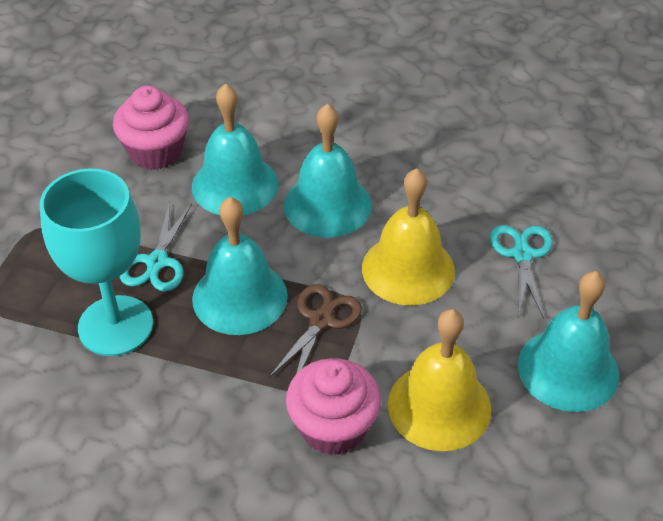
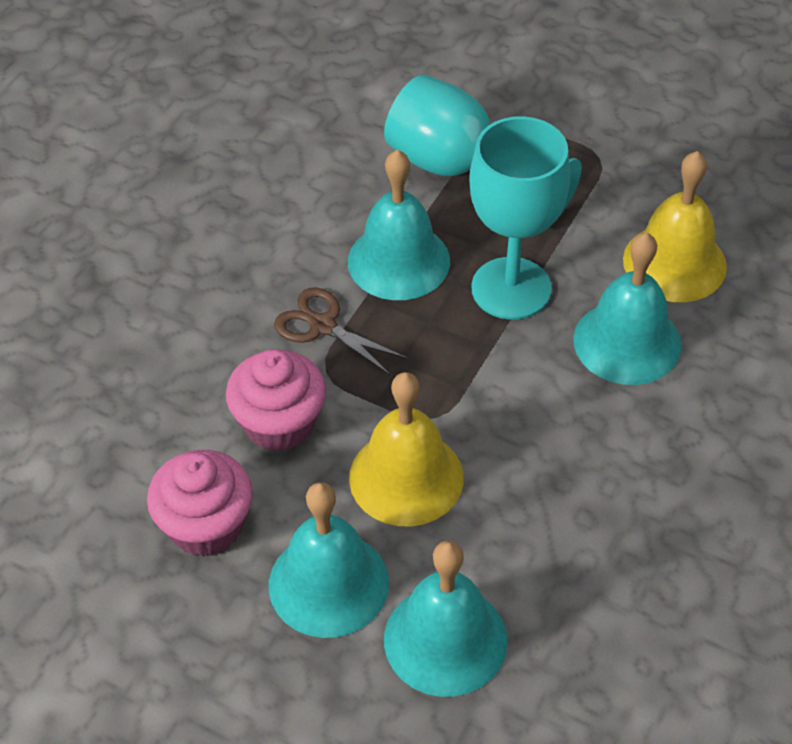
turquoise goblet: 1 -> 2
turquoise scissors: 2 -> 0

